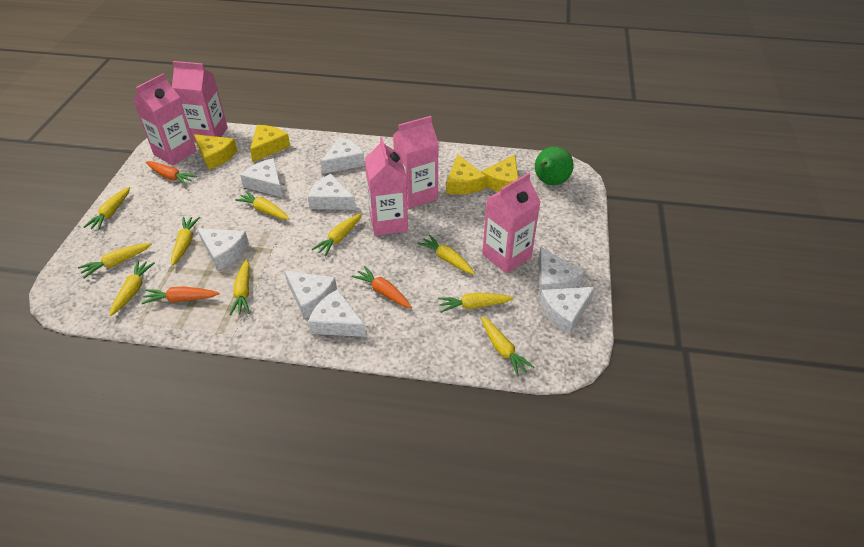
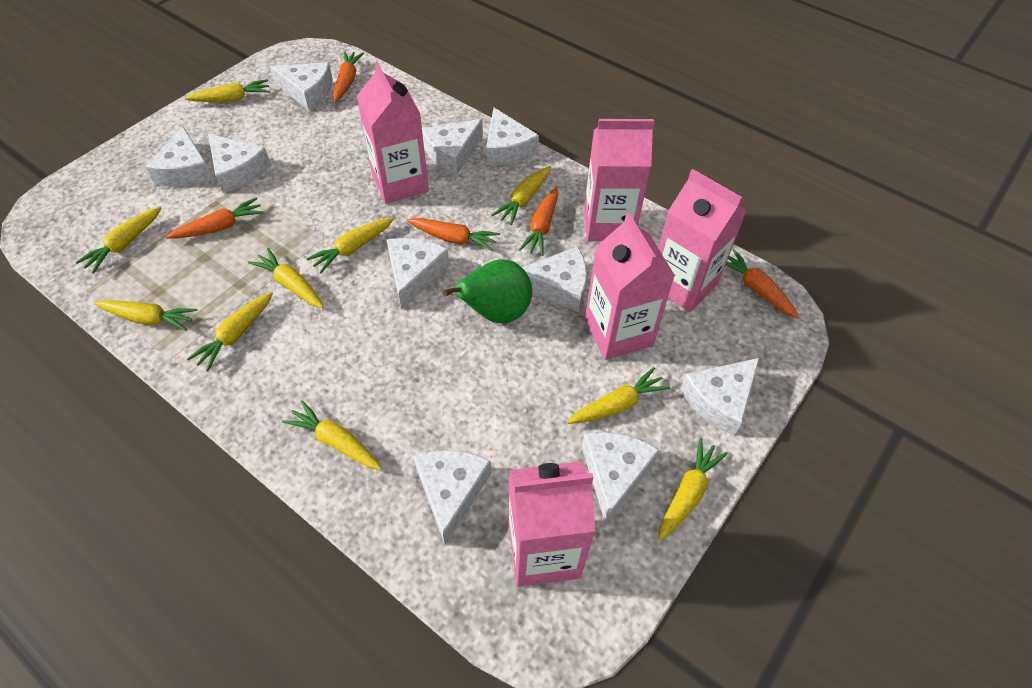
orange carrot: 3 -> 5
white cheese: 8 -> 10
yellow cheese: 4 -> 0

